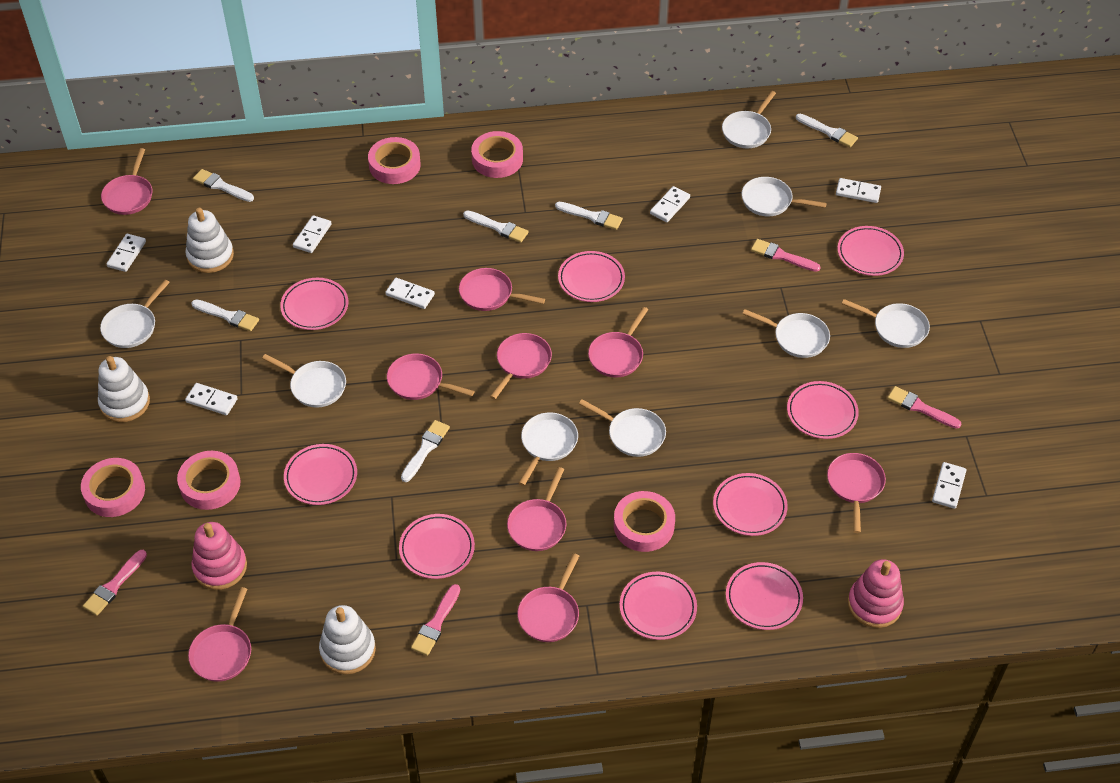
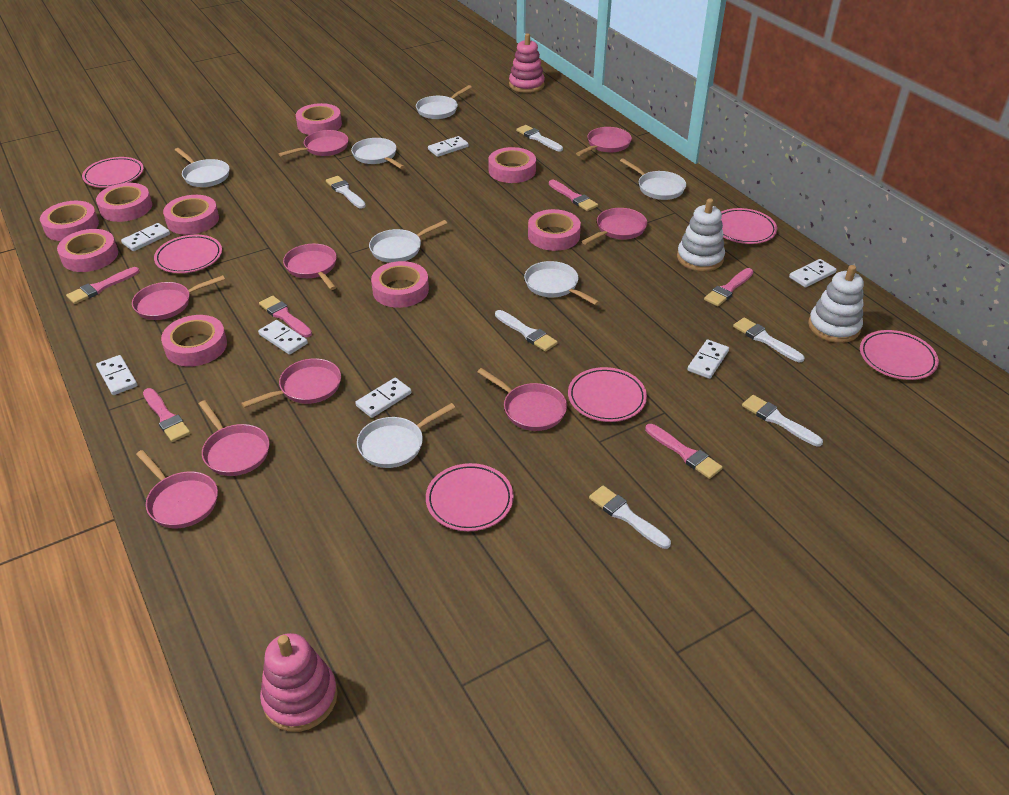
pink brush: 4 -> 6
pink plate: 9 -> 6
pink tape: 5 -> 9
white pan: 8 -> 7
white stacking toy: 3 -> 2

